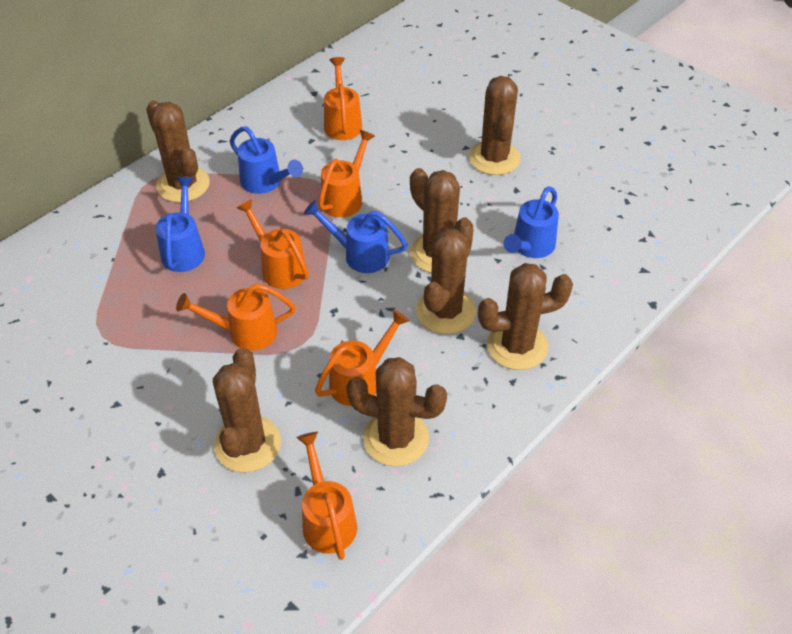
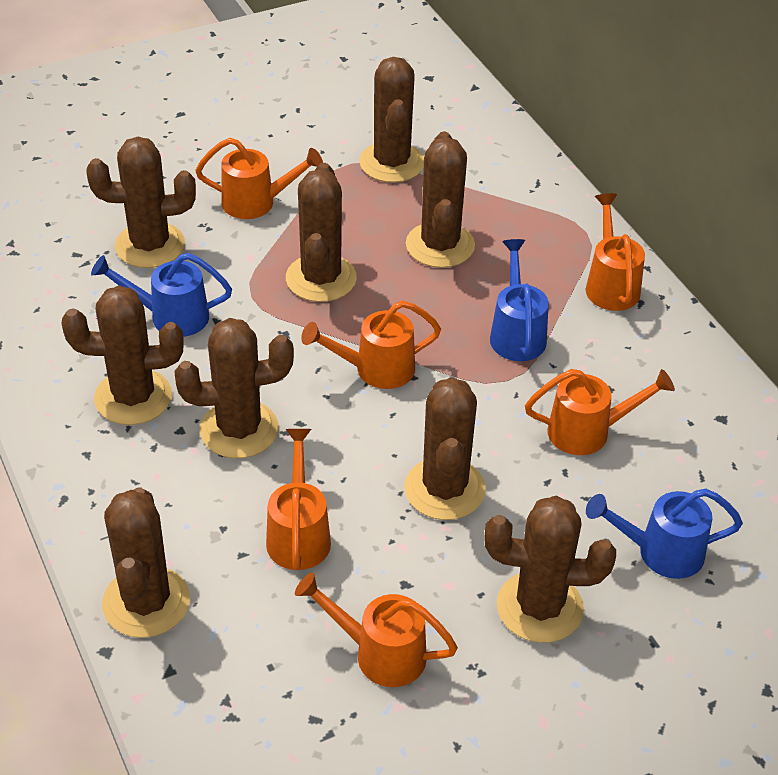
blue watering can: 4 -> 3
brown cactus: 7 -> 9

